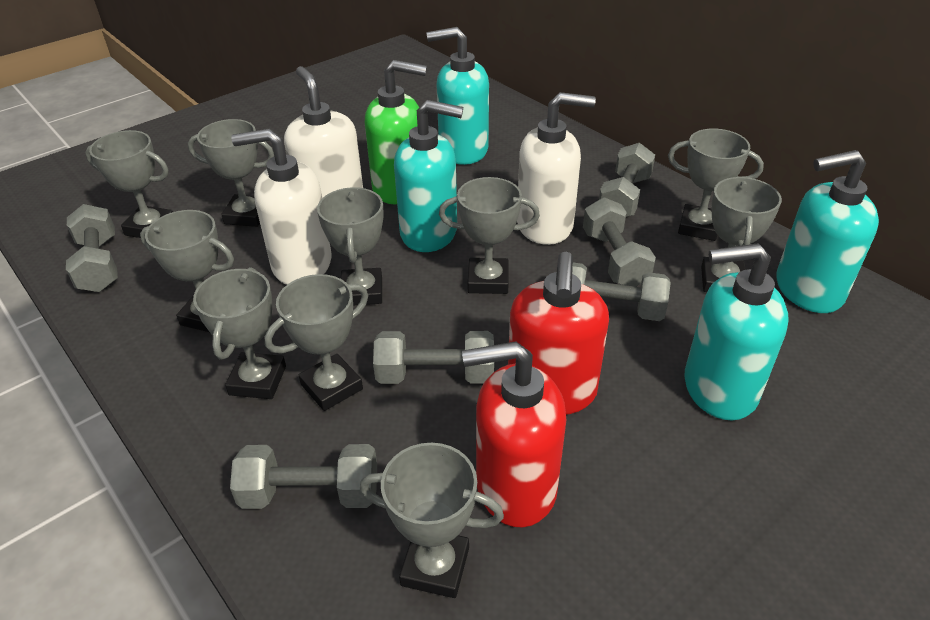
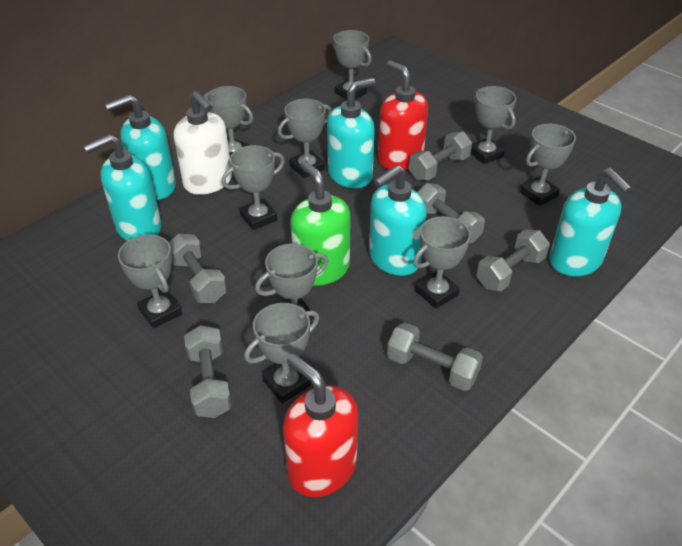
turquoise soap dispenser: 4 -> 5
white soap dispenser: 3 -> 1

